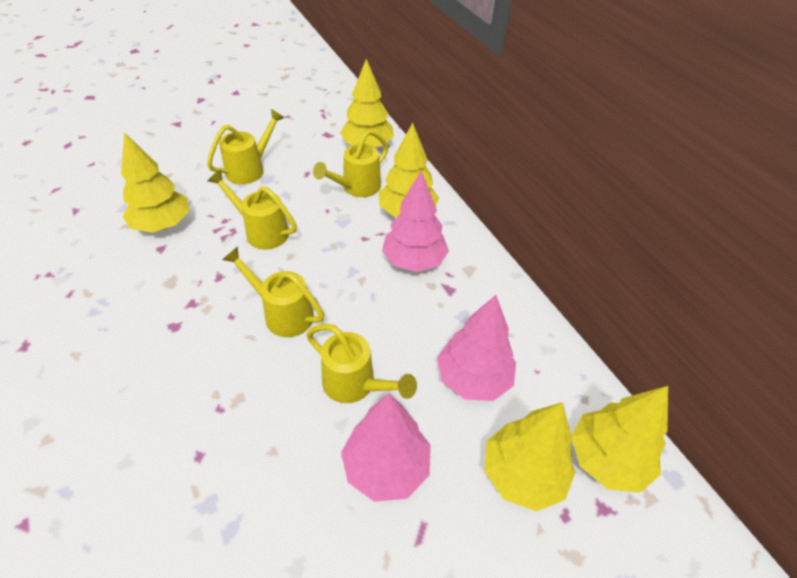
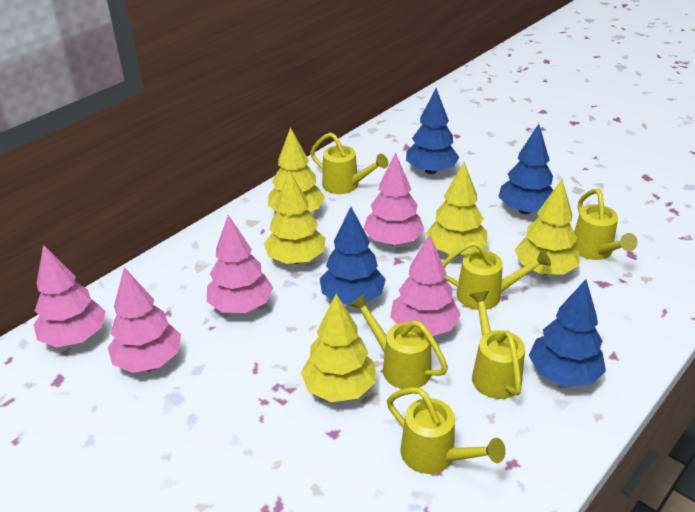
blue tree: 0 -> 4
pink tree: 3 -> 5
yellow watering can: 5 -> 6

